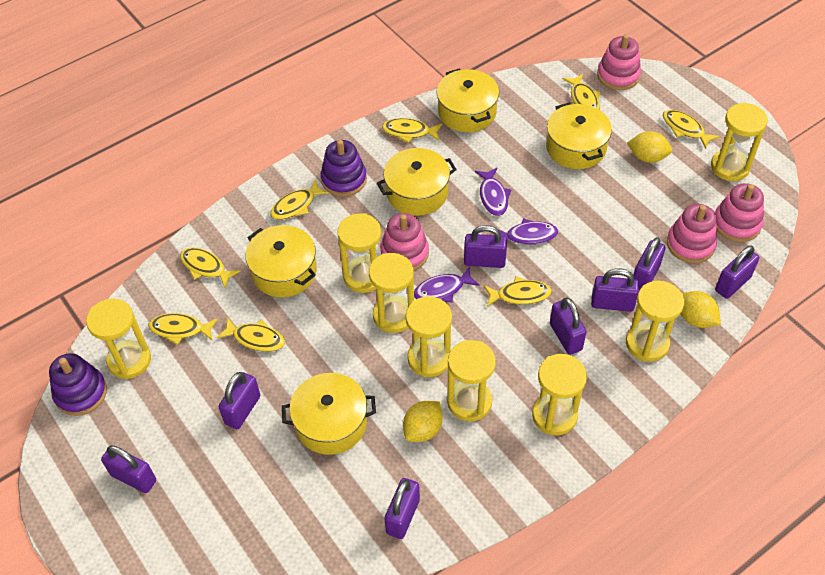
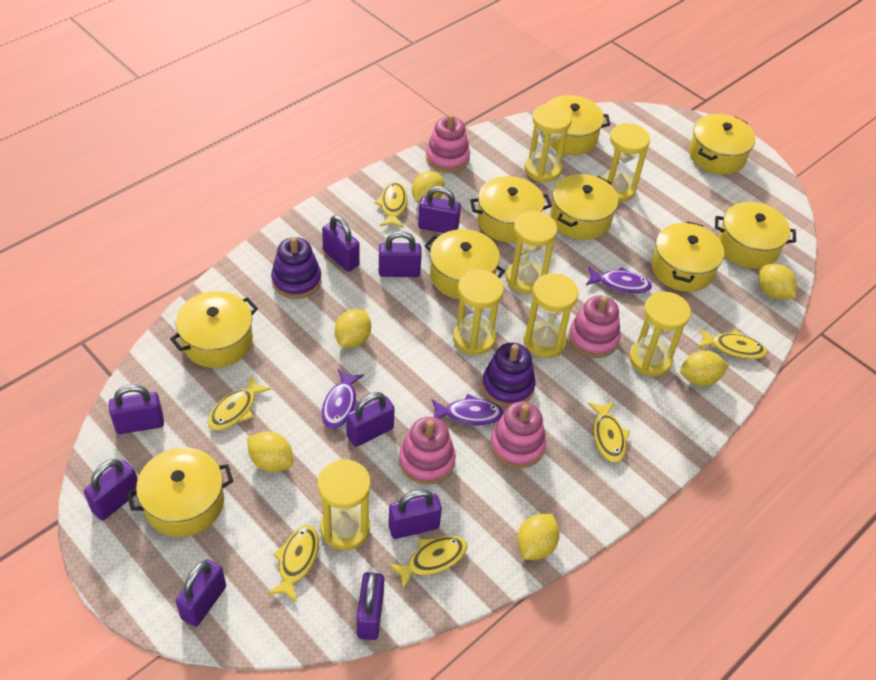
purple padlock: 8 -> 9
yellow fish: 8 -> 6
yellow hourglass: 8 -> 7
yellow lemon: 3 -> 6
yellow pot: 5 -> 9

